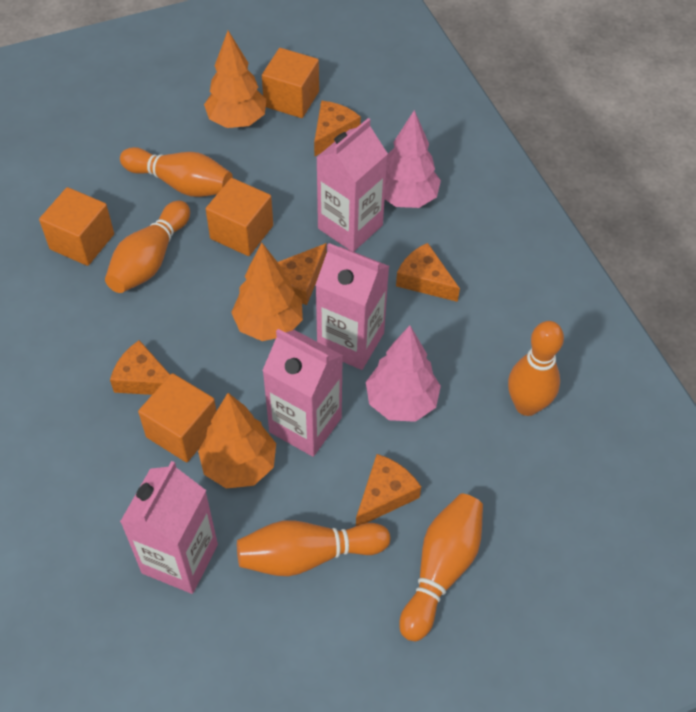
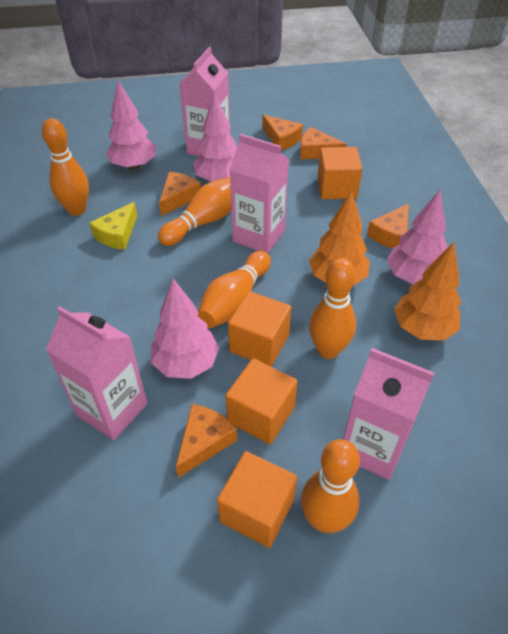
orange tree: 3 -> 2
pink tree: 2 -> 4
yellow cheese: 0 -> 1

